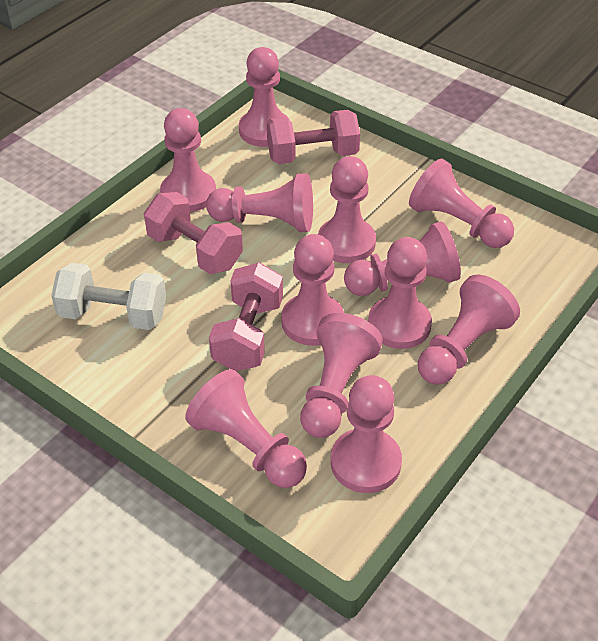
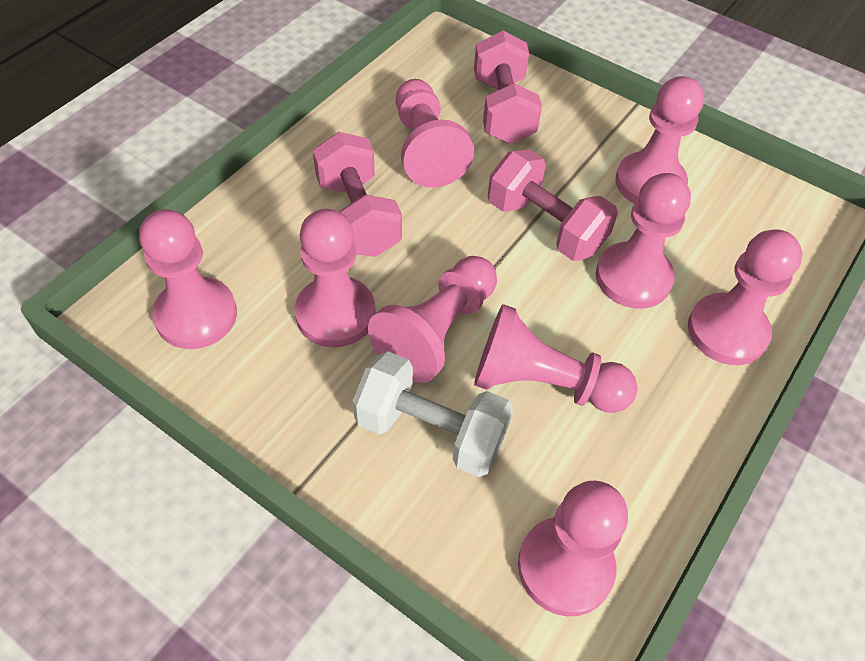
pink pawn: 12 -> 9

